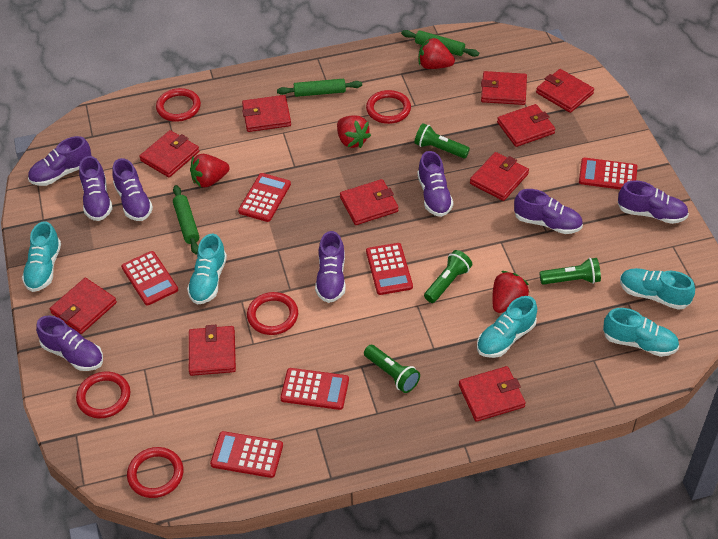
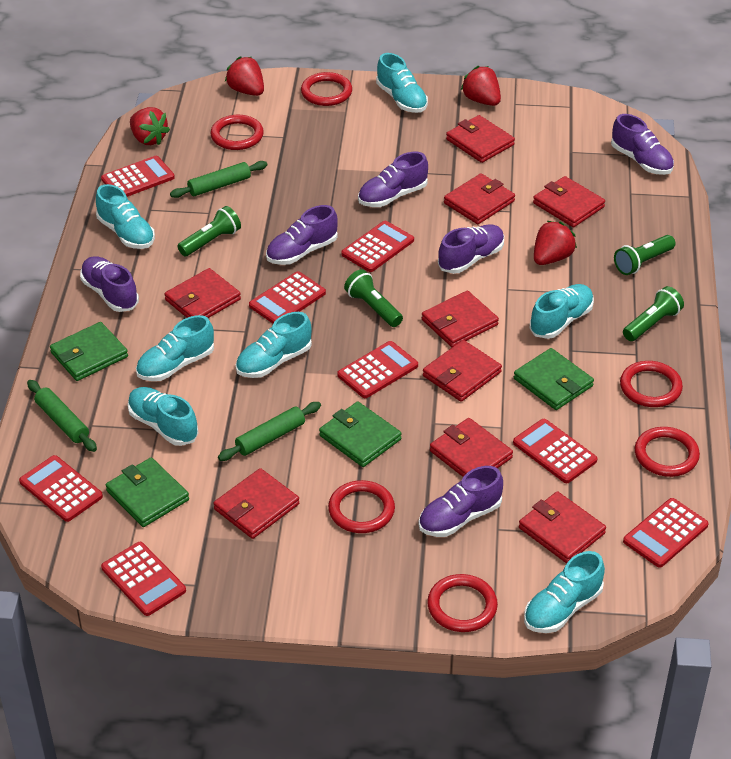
green wallet: 0 -> 4
purple shoe: 8 -> 6
red calculator: 6 -> 8
red ring: 5 -> 6
red wallet: 10 -> 9
turquoise shoe: 5 -> 7

